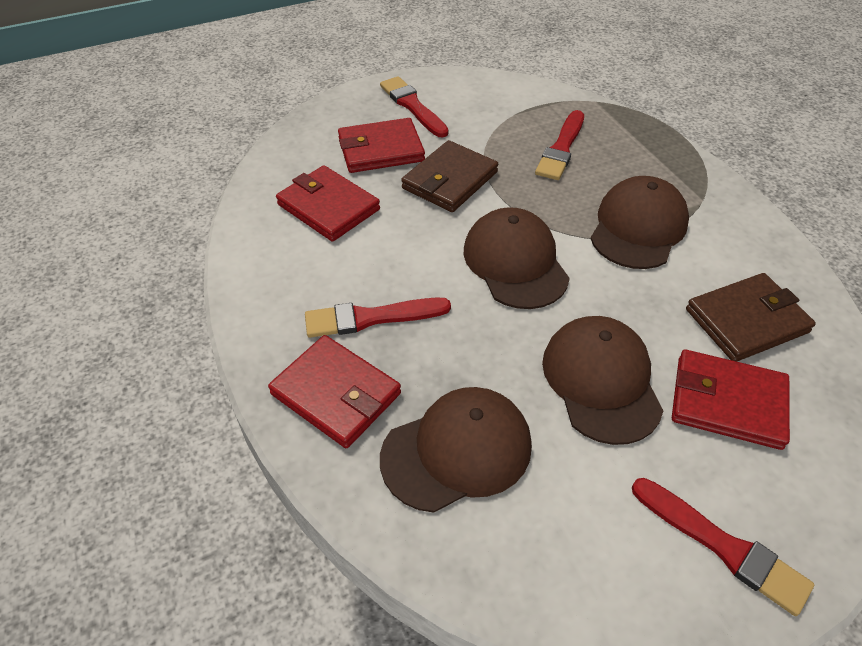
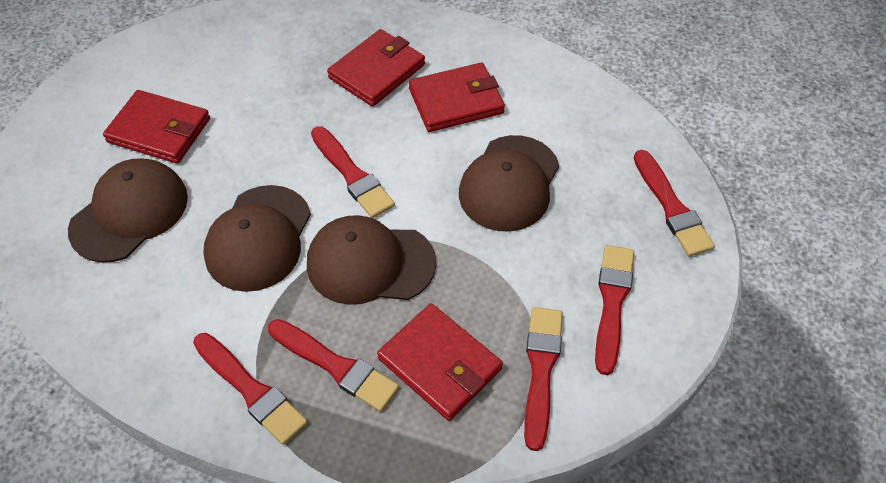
brown wallet: 2 -> 0
red brush: 4 -> 6

